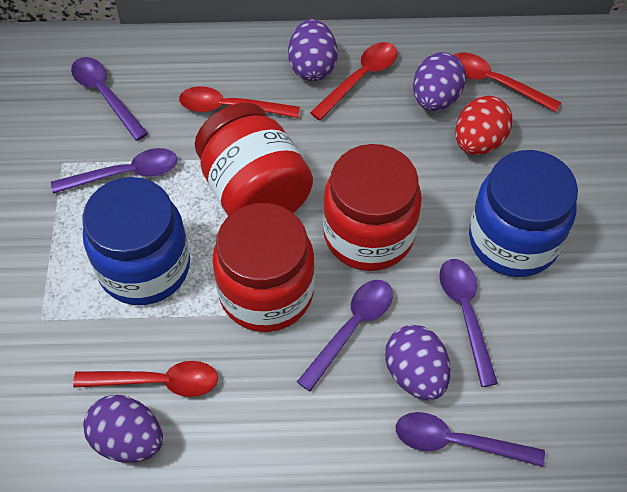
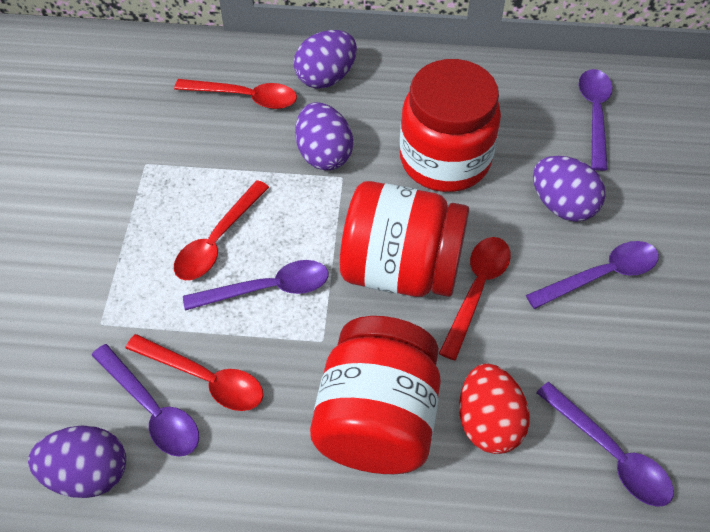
blue jar: 2 -> 0

